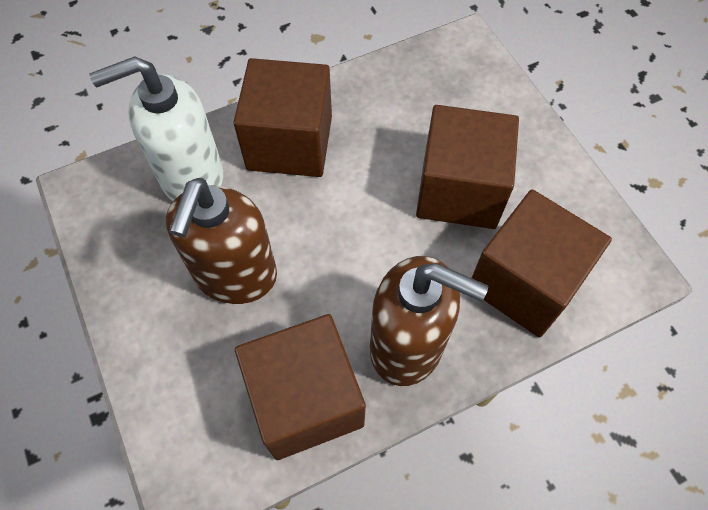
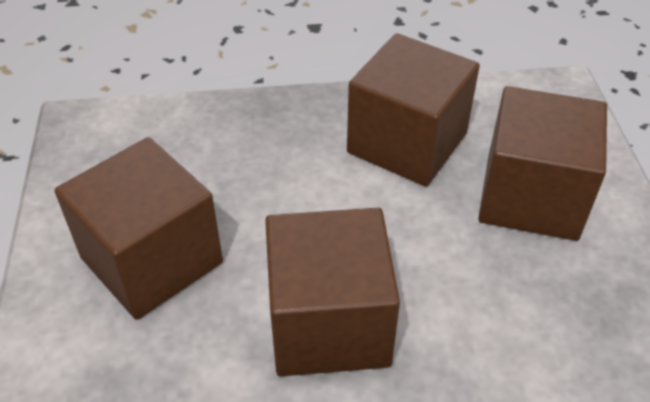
brown soap dispenser: 2 -> 0
white soap dispenser: 1 -> 0

